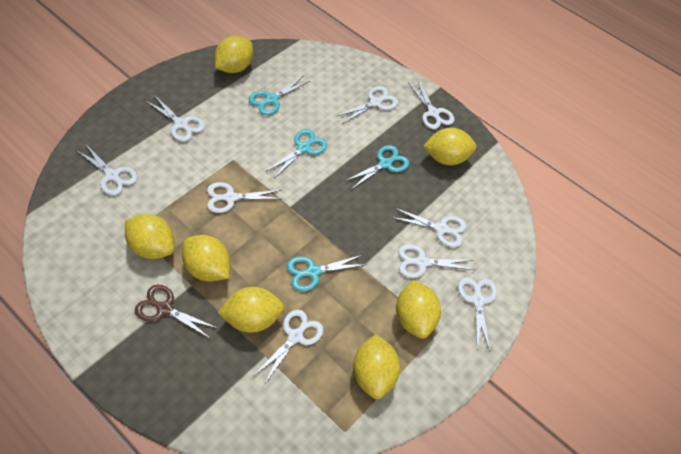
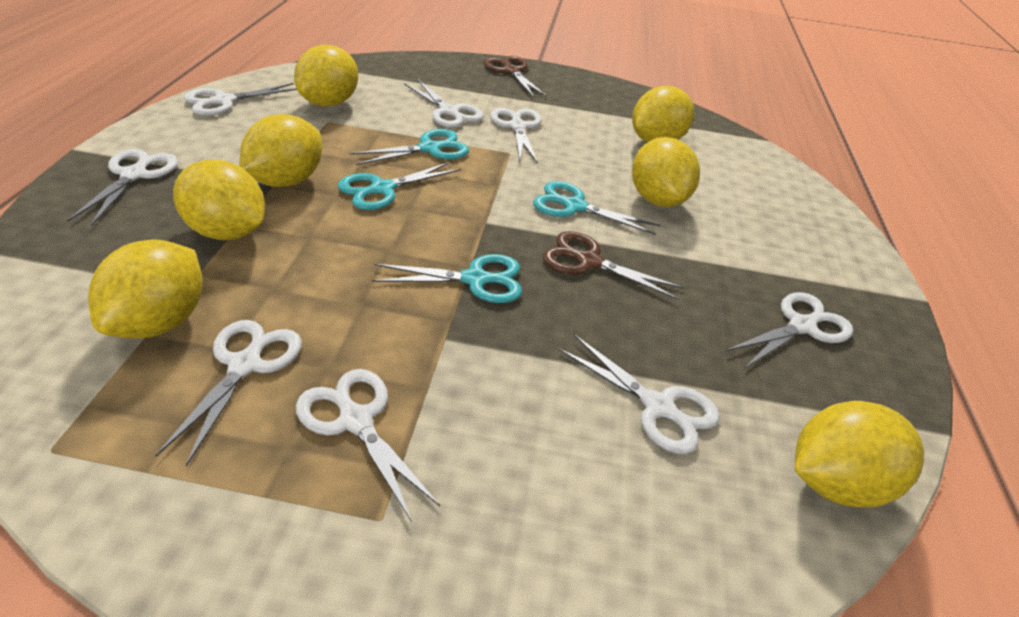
brown scissors: 1 -> 2
white scissors: 9 -> 8

